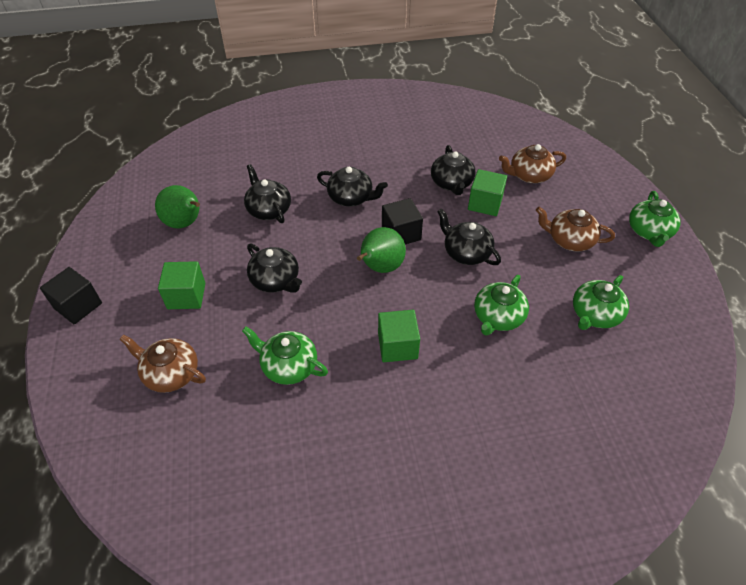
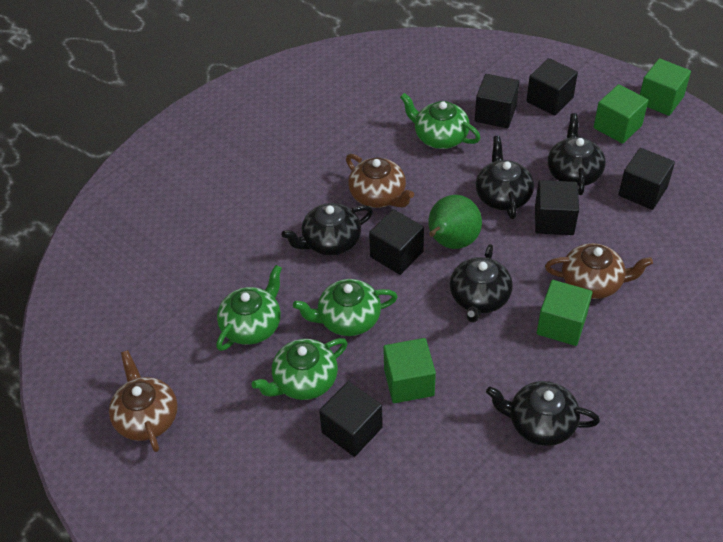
black cube: 2 -> 6
green cube: 3 -> 4
green pear: 2 -> 1

